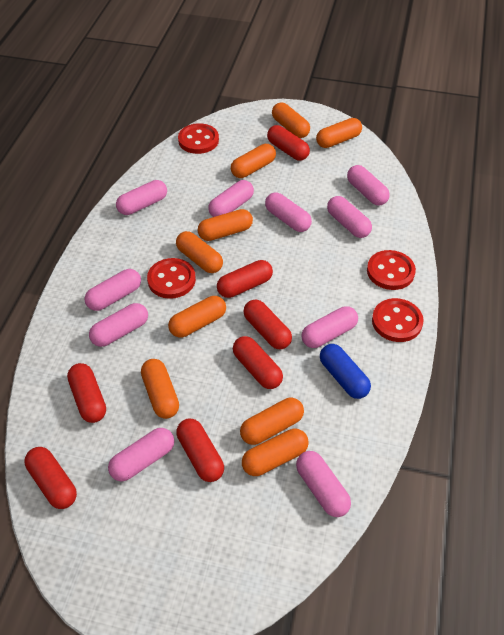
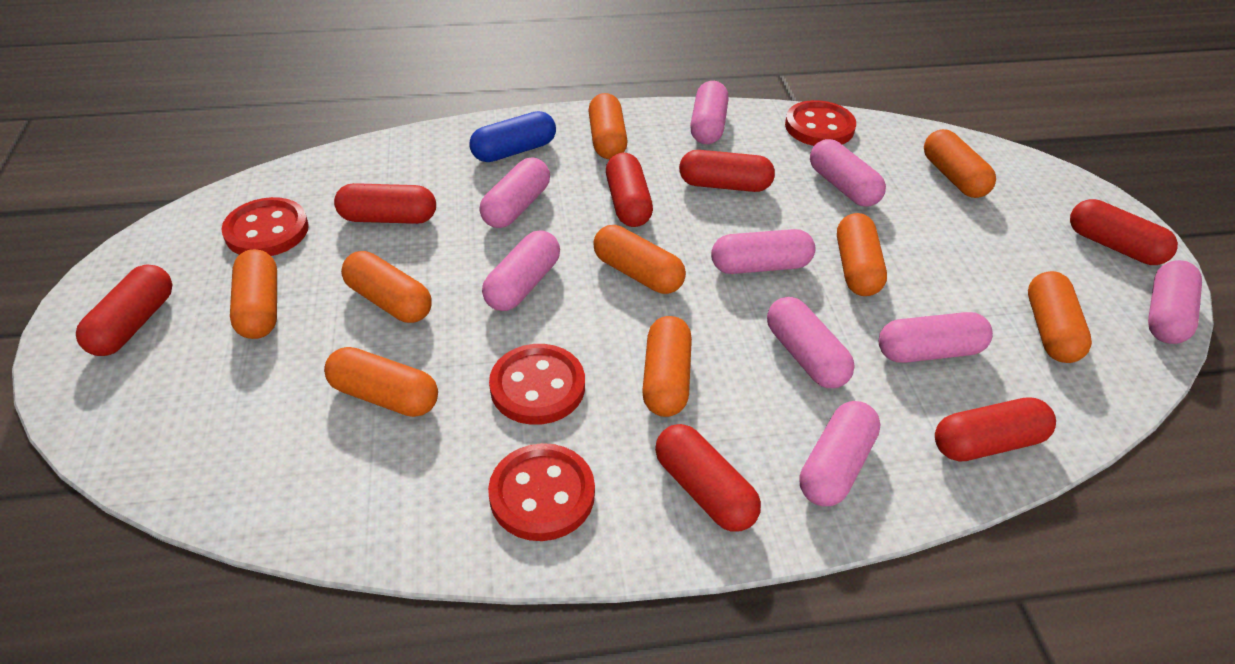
pink capsule: 10 -> 9

